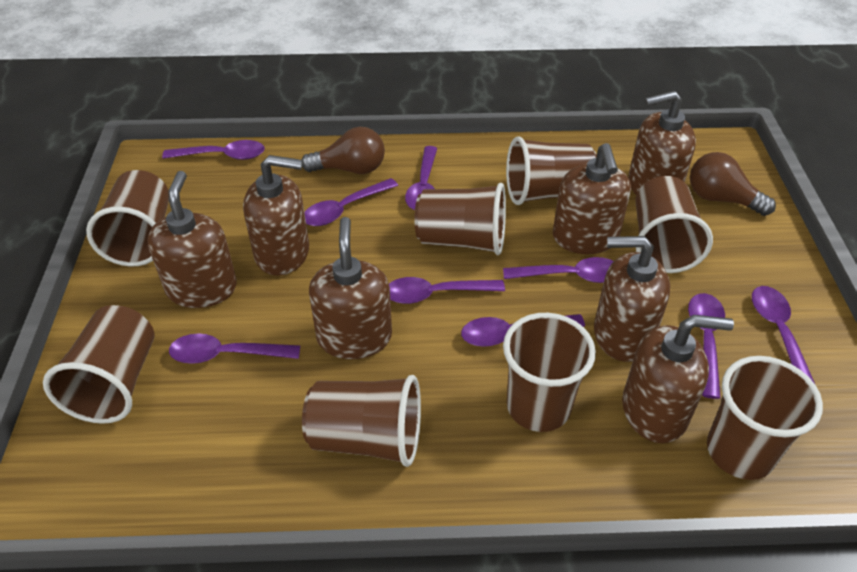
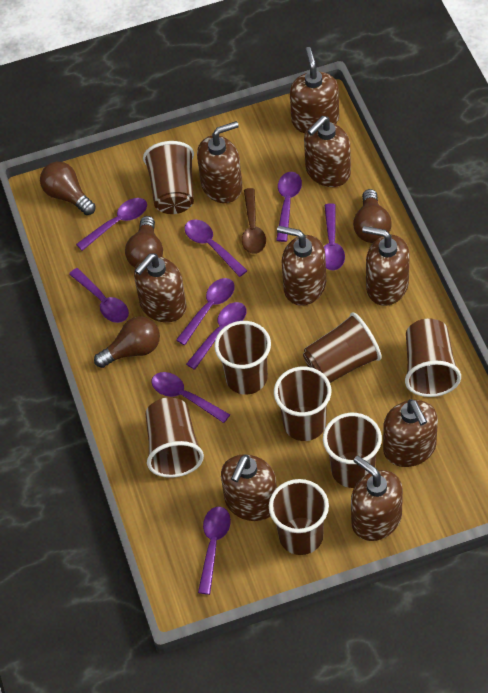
brown light bulb: 2 -> 4
brown soap dispenser: 7 -> 9
brown spoon: 0 -> 1

